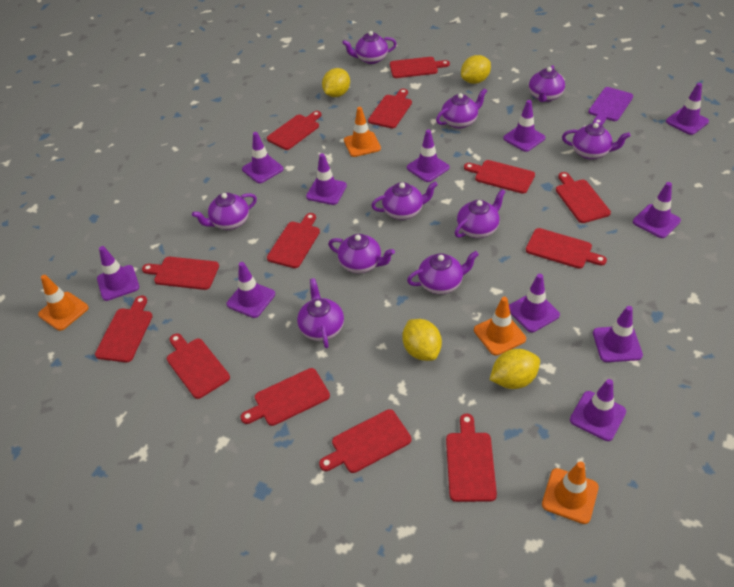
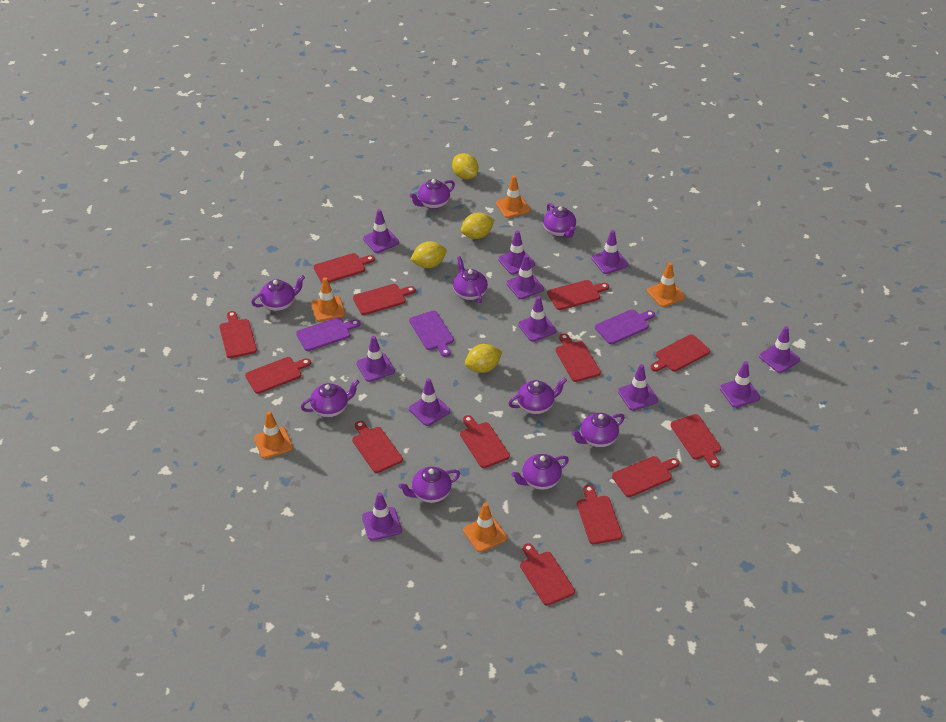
orange traffic cone: 4 -> 5
purple cutting board: 1 -> 3
purple teapot: 10 -> 9

